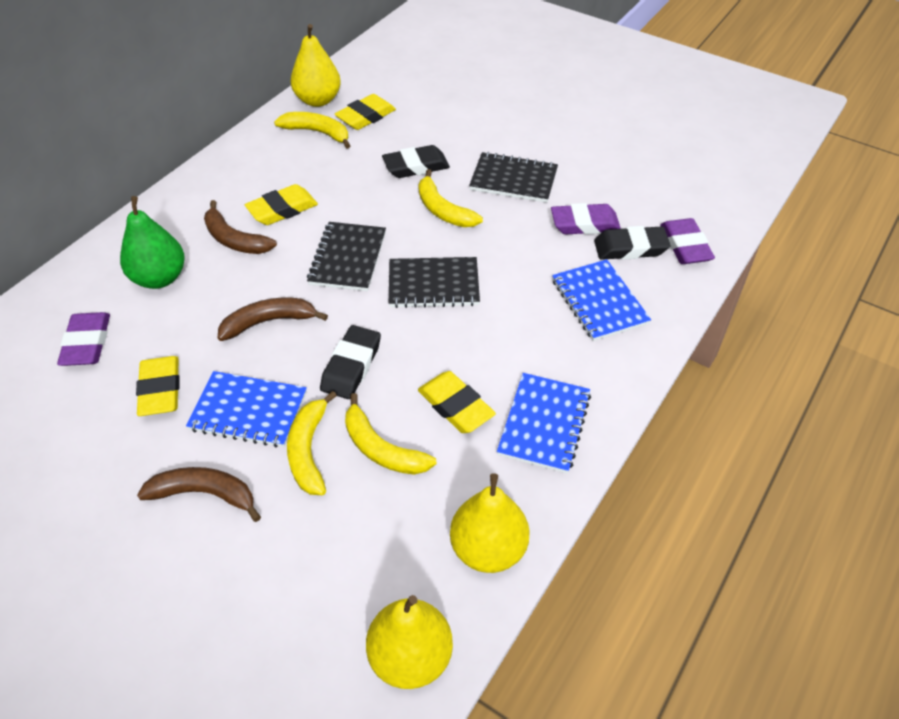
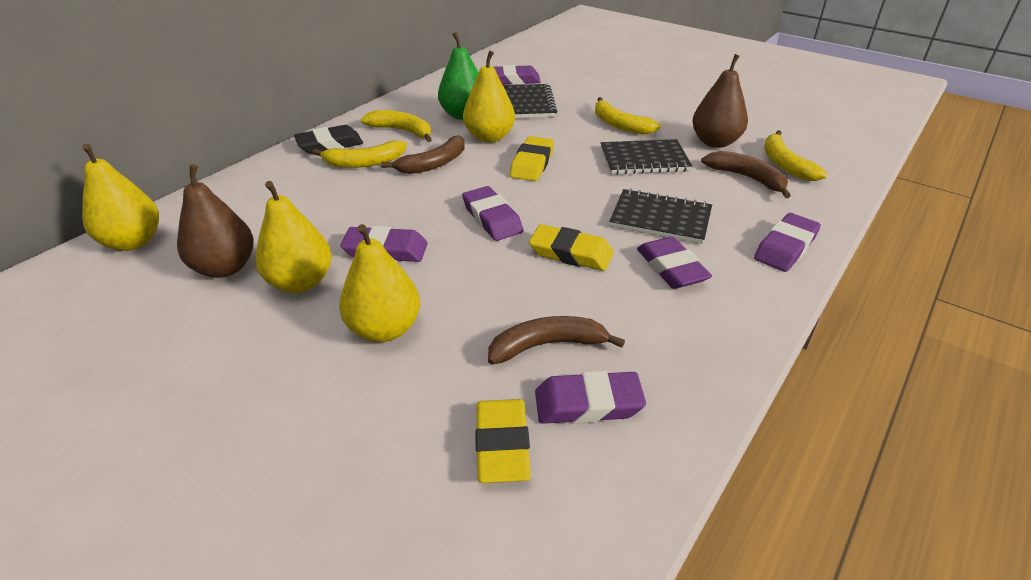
black eraser: 3 -> 1
blue notebook: 3 -> 0
brown pear: 0 -> 2
purple eraser: 3 -> 6
yellow eraser: 4 -> 3
yellow pear: 3 -> 4

